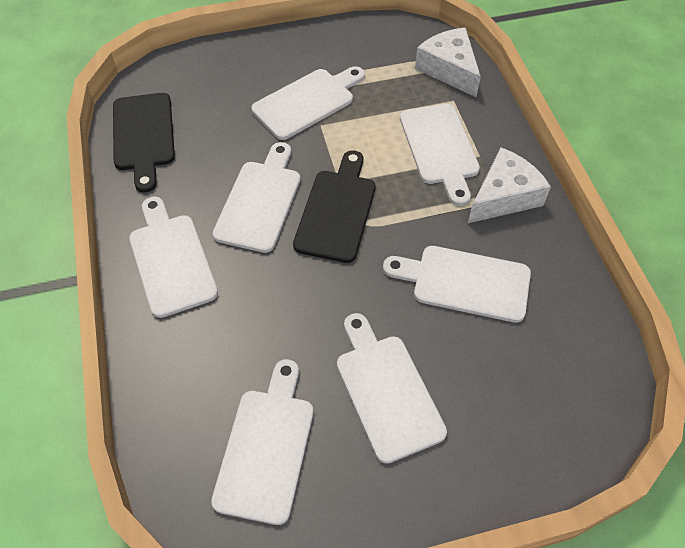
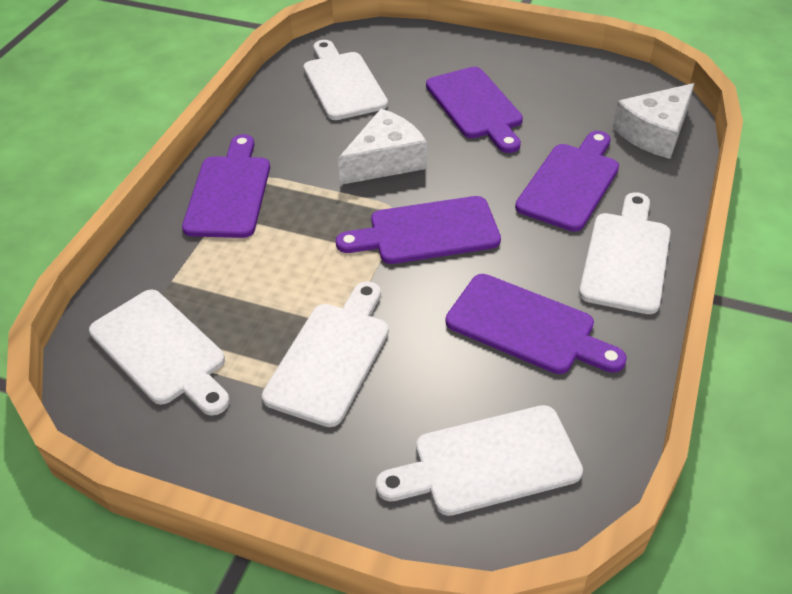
black cutting board: 2 -> 0
purple cutting board: 0 -> 5
white cutting board: 7 -> 5

